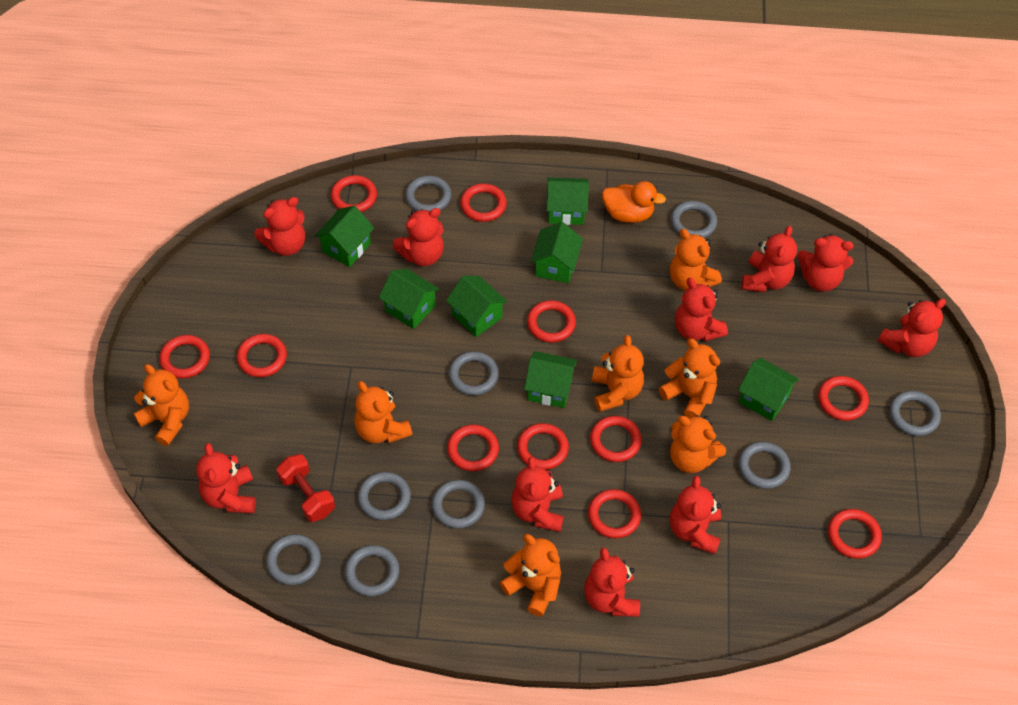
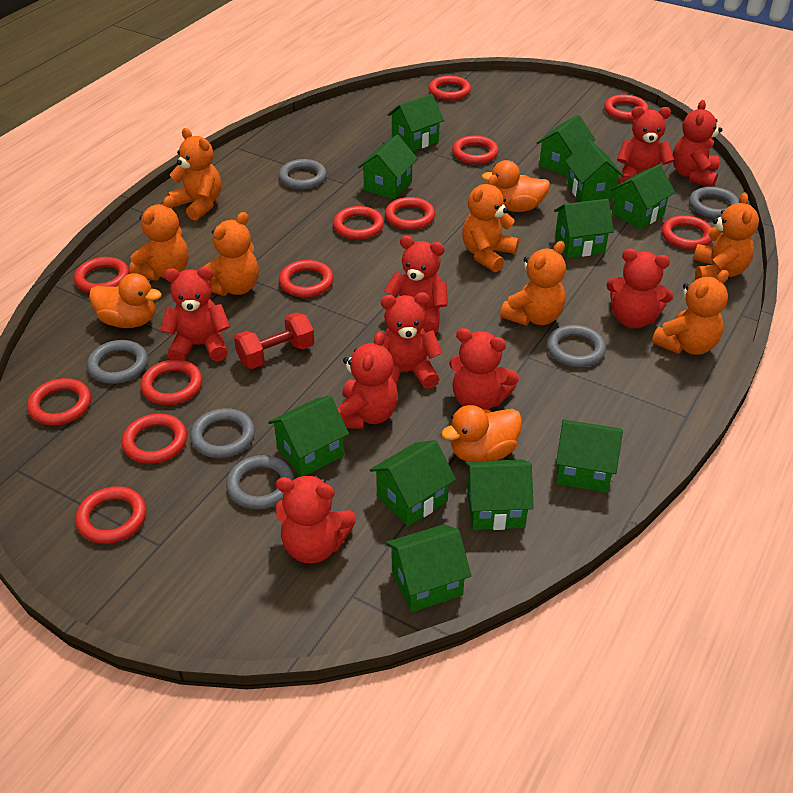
green house: 7 -> 11
grey ring: 9 -> 6
orange duck: 1 -> 3
red ring: 11 -> 12
red teddy bear: 10 -> 9

